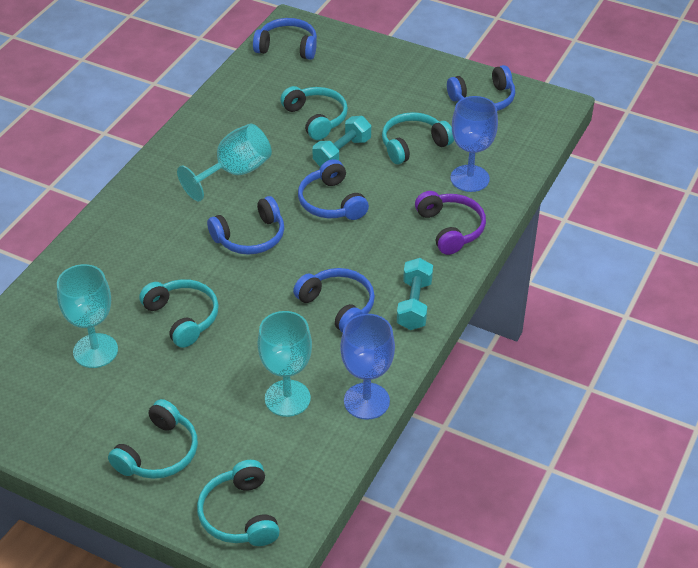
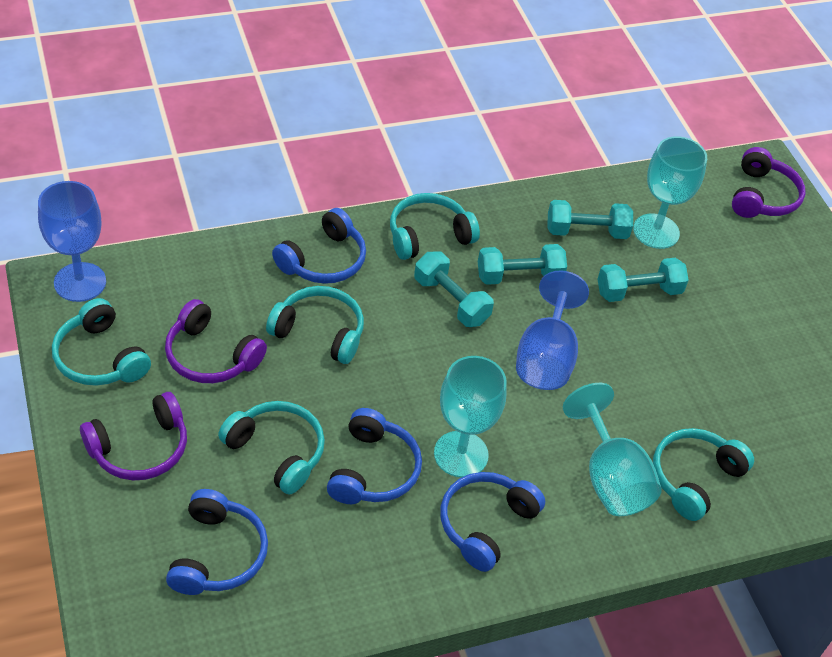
blue headphones: 5 -> 4
purple headphones: 1 -> 3
turquoise dumbbell: 2 -> 4

